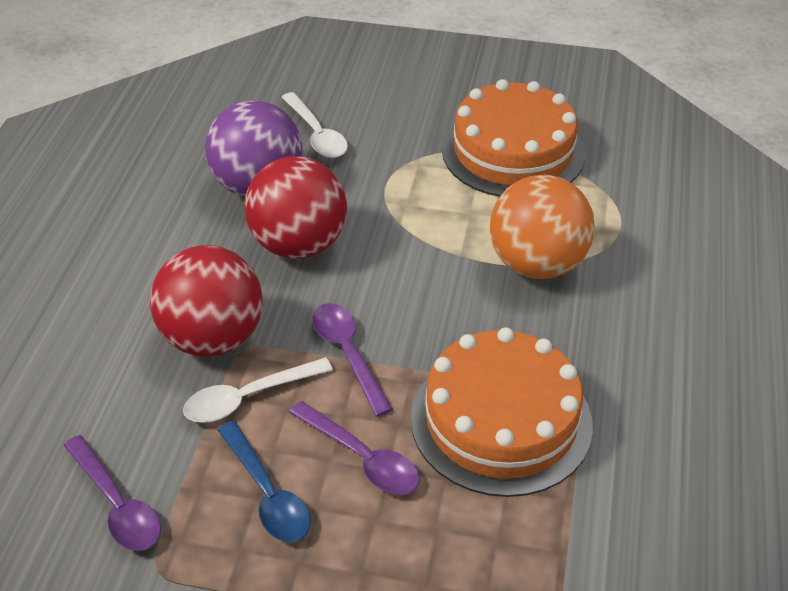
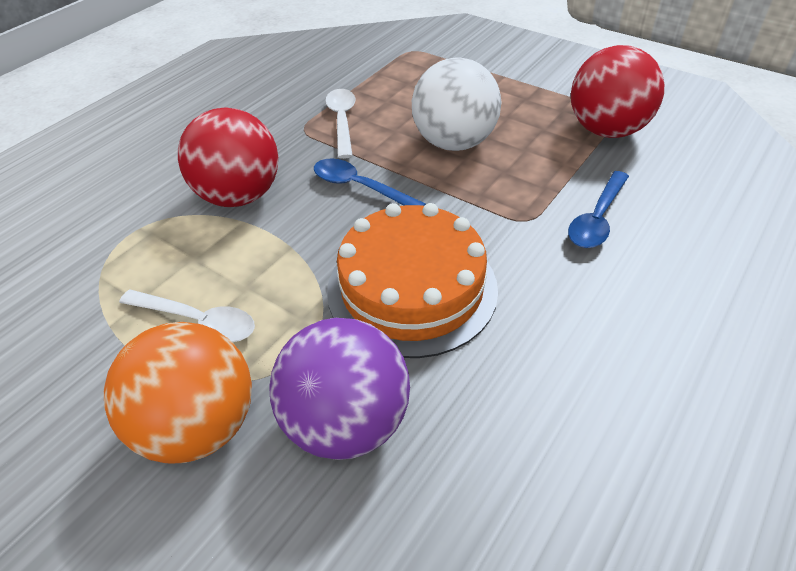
blue spoon: 1 -> 2
orange cake: 2 -> 1
purple spoon: 3 -> 0
white ball: 0 -> 1

